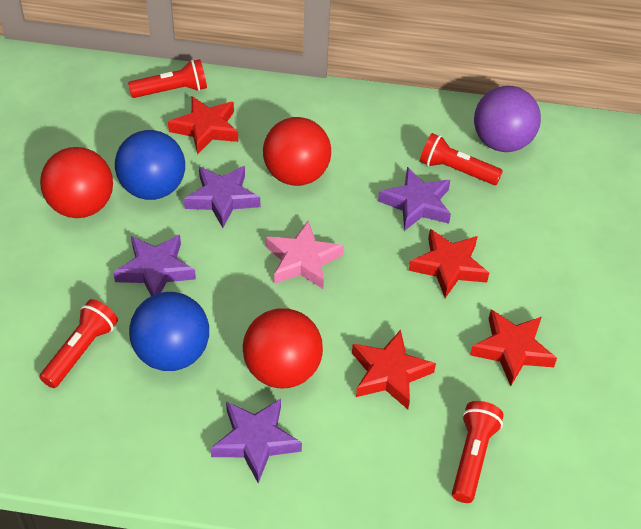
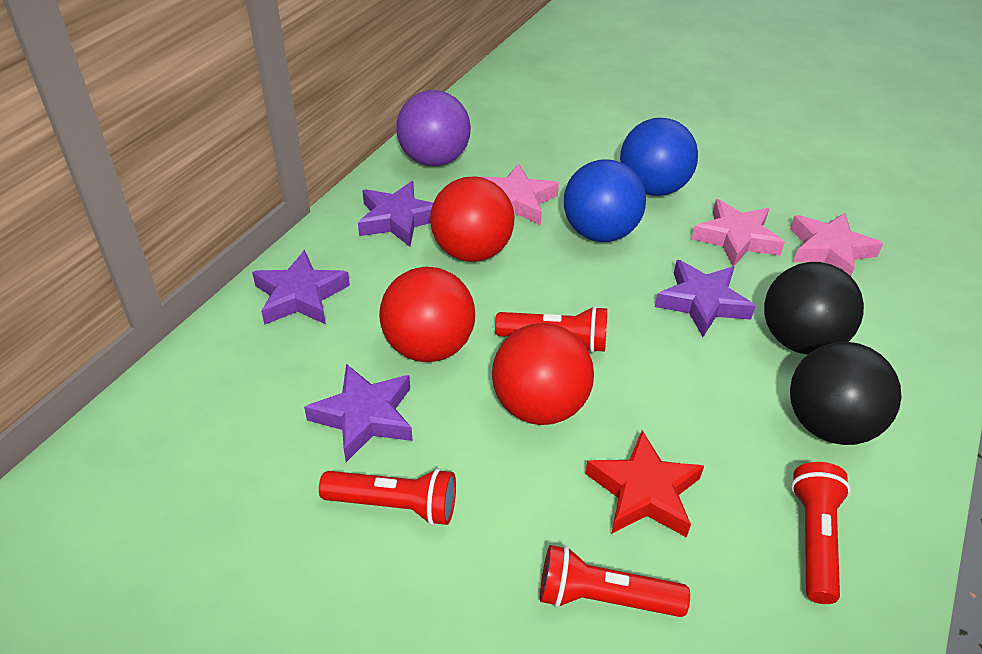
black ball: 0 -> 2
pink star: 1 -> 3
red star: 4 -> 1

